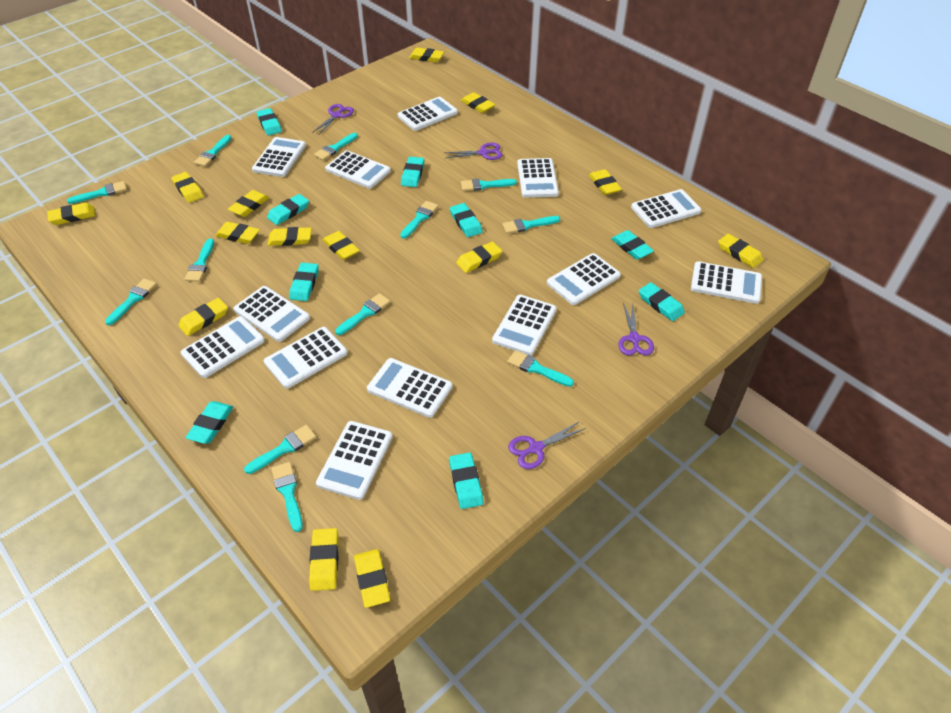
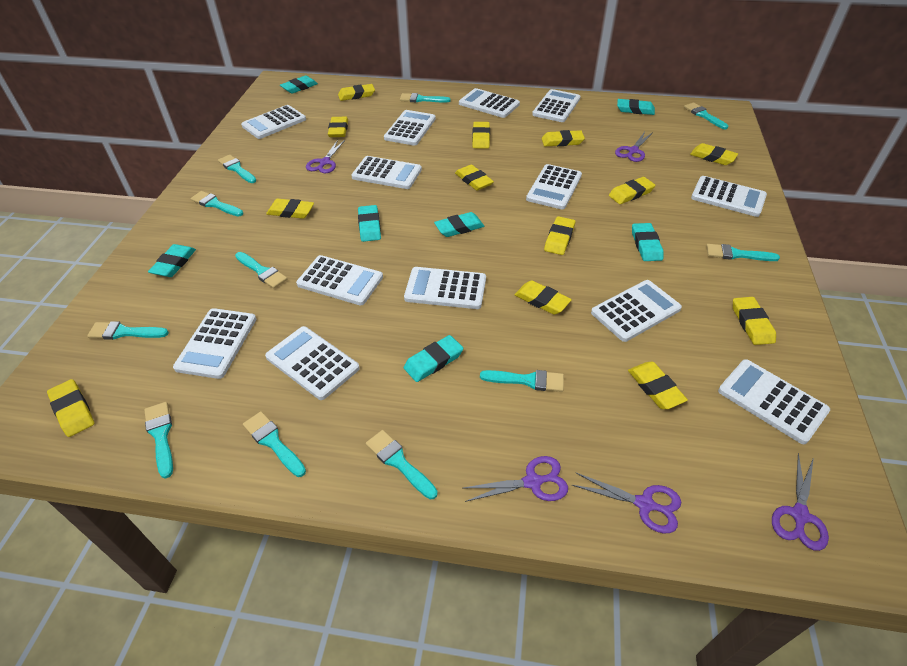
purple scissors: 4 -> 5
turquoise brush: 12 -> 11
turquoise eraser: 9 -> 7
yellow eraser: 14 -> 13

